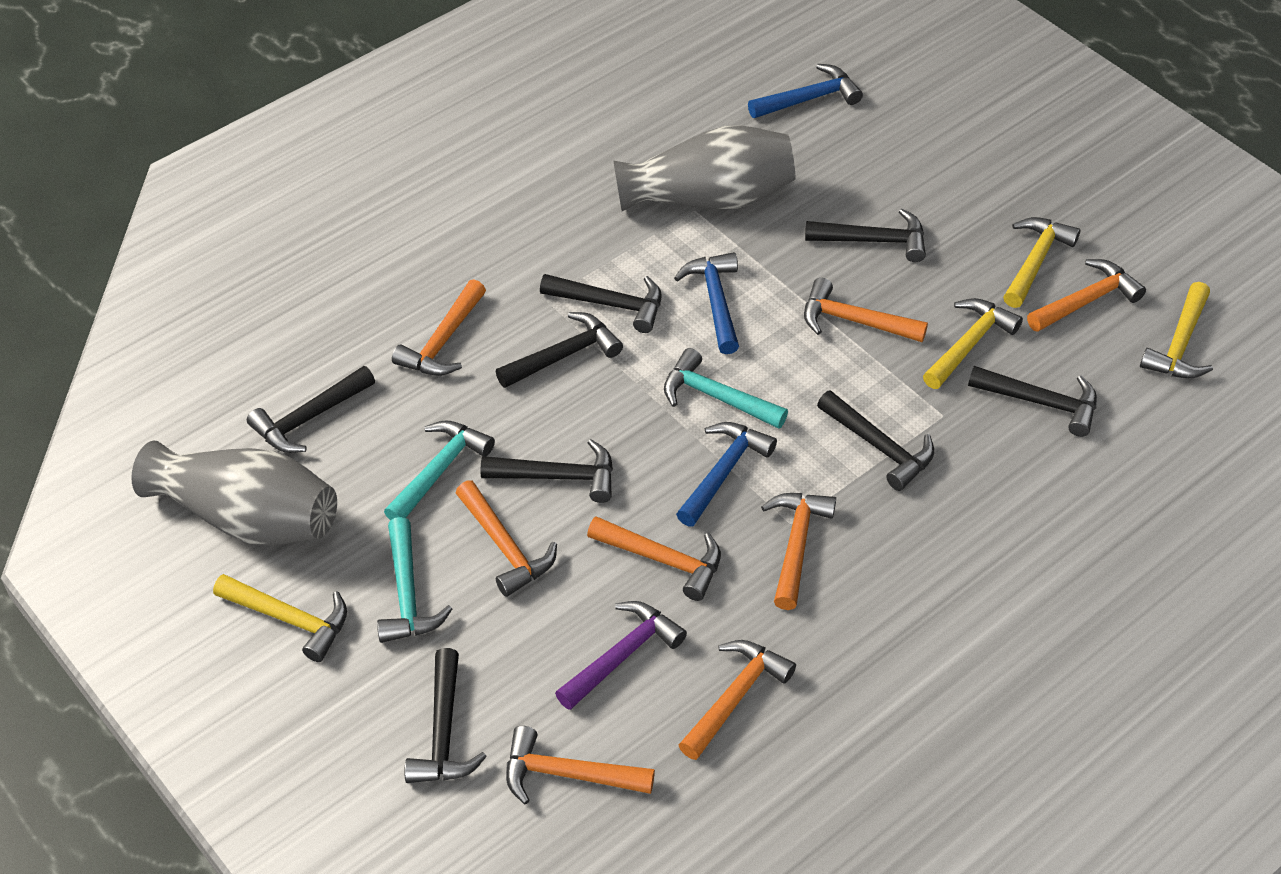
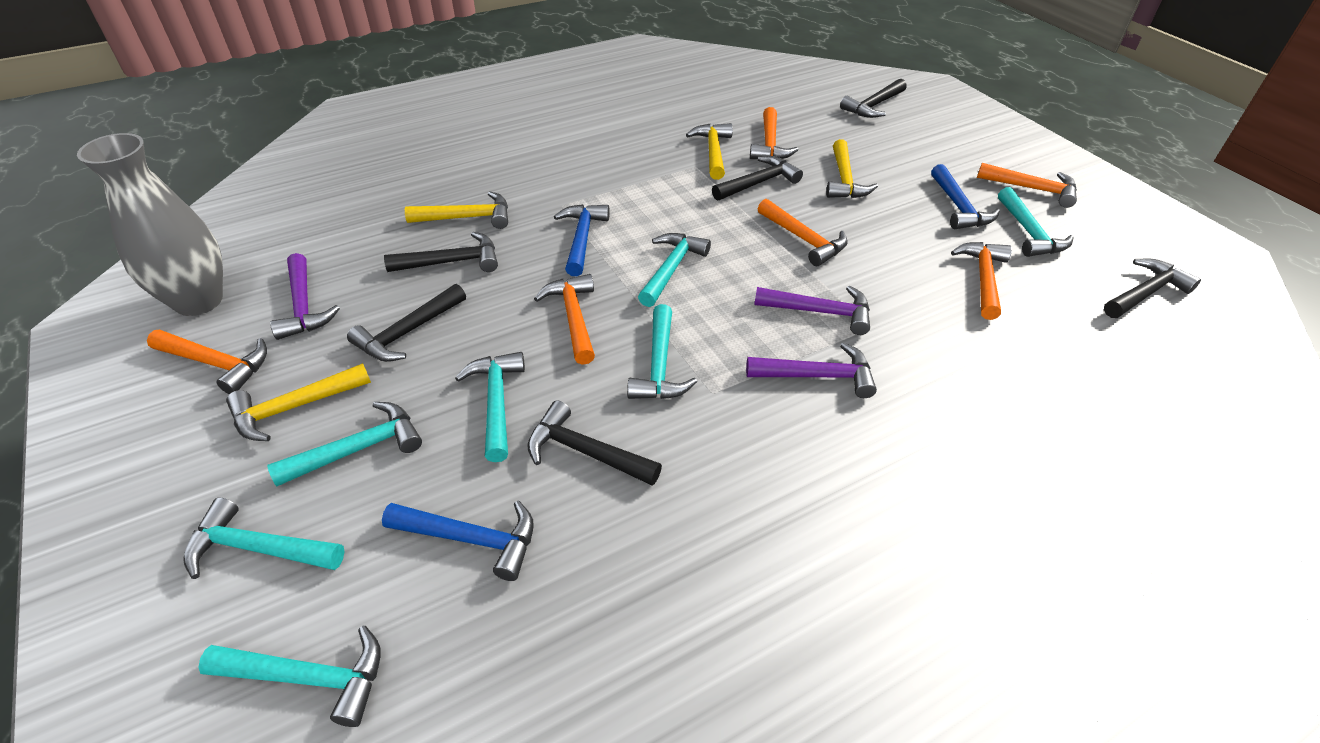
black hammer: 8 -> 6
grey vase: 2 -> 1
orange hammer: 8 -> 6
purple hammer: 1 -> 3
turquoise hammer: 3 -> 7

